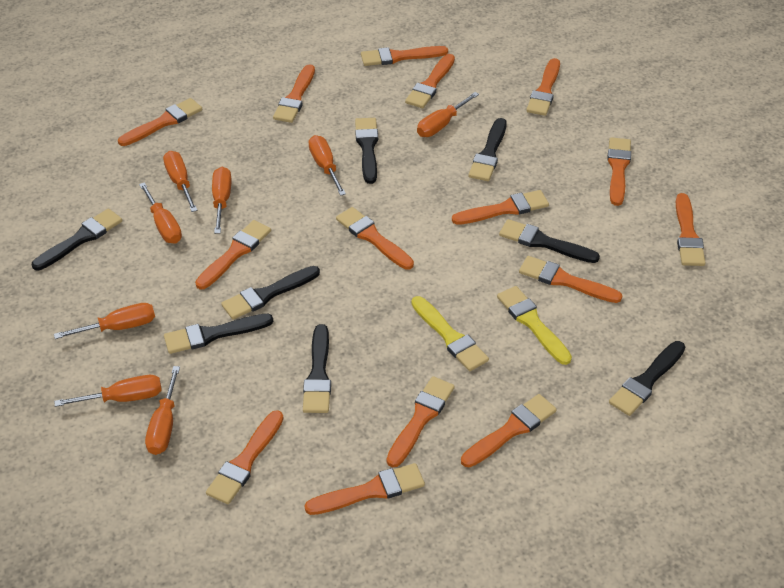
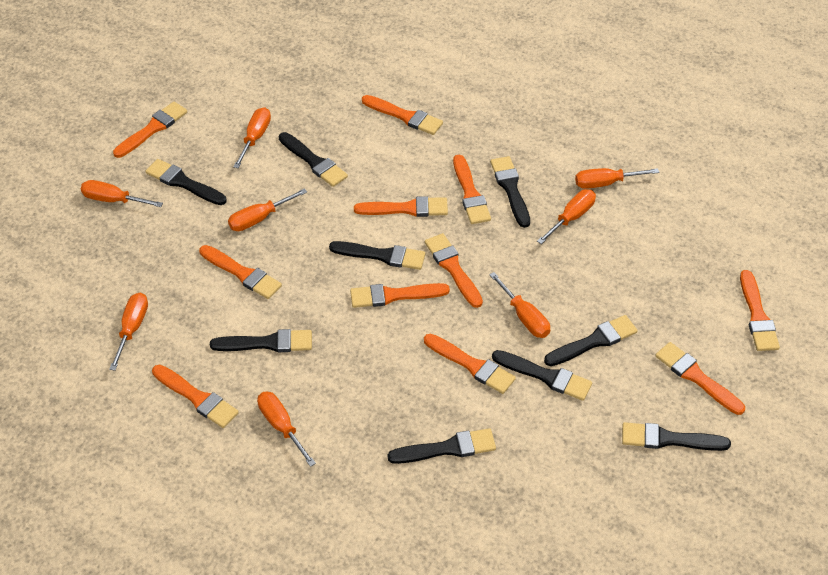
black brush: 8 -> 9
orange brush: 15 -> 11
yellow brush: 2 -> 0

